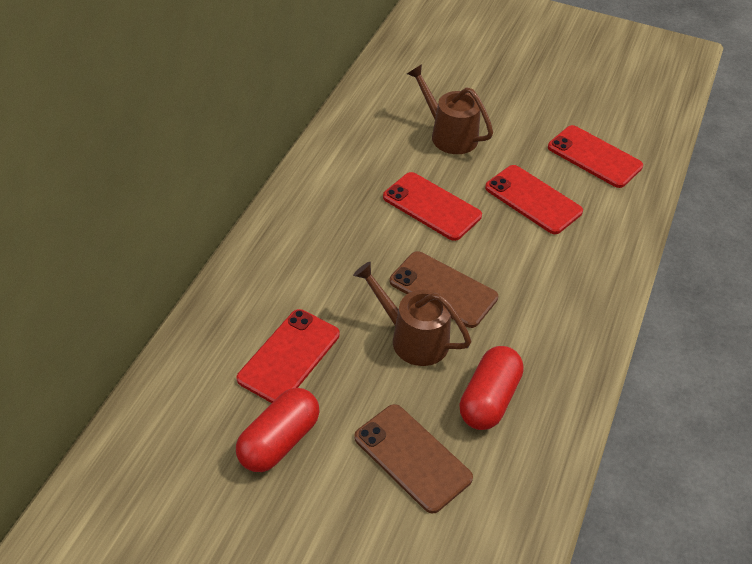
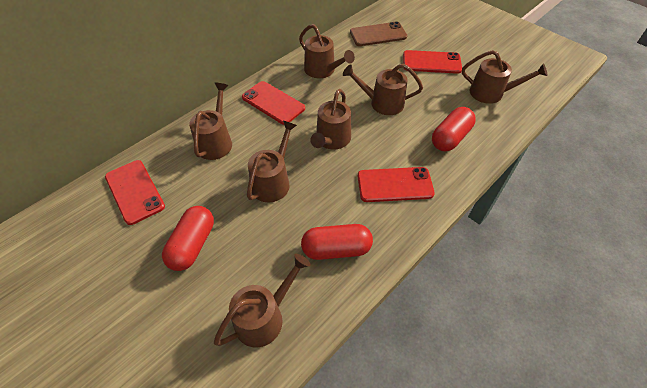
brown phone: 2 -> 1
brown watering can: 2 -> 7
red capsule: 2 -> 3

